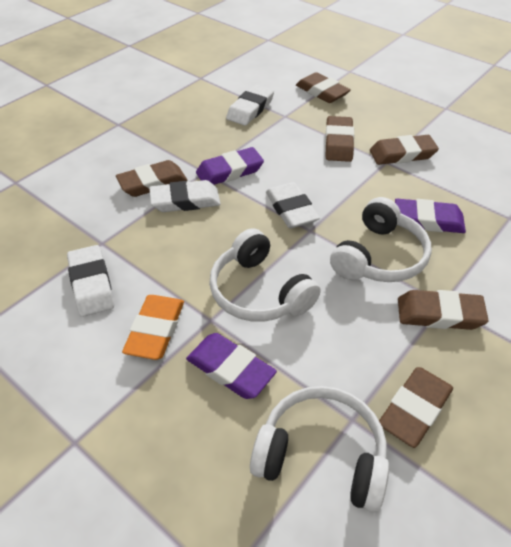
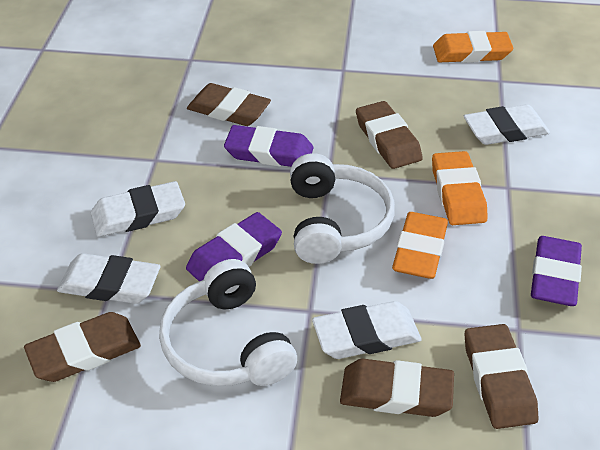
brown eraser: 6 -> 5
orange eraser: 1 -> 3
white headphones: 3 -> 2

